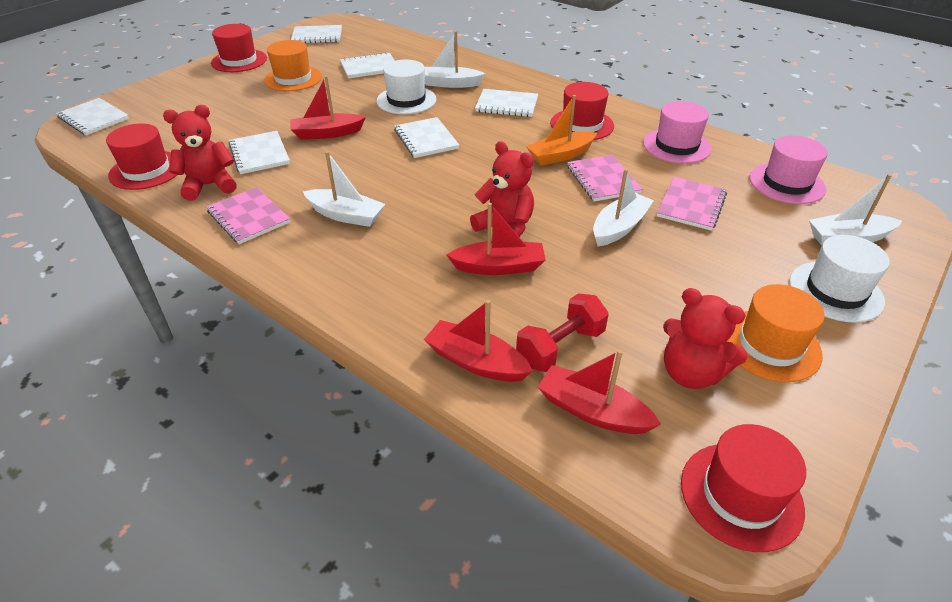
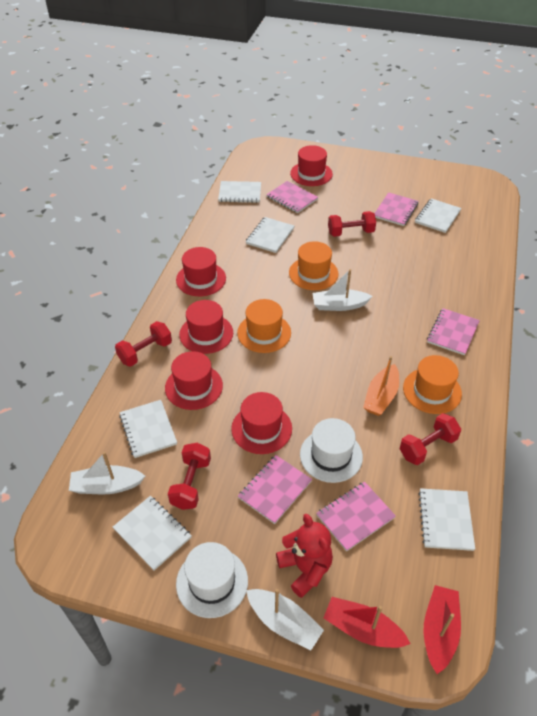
orange hat: 2 -> 3
pink hat: 2 -> 0
pink notebook: 3 -> 5
red boat: 4 -> 2
red dumbbell: 1 -> 4
red hat: 4 -> 5
red teddy bear: 3 -> 1
white boat: 4 -> 3

